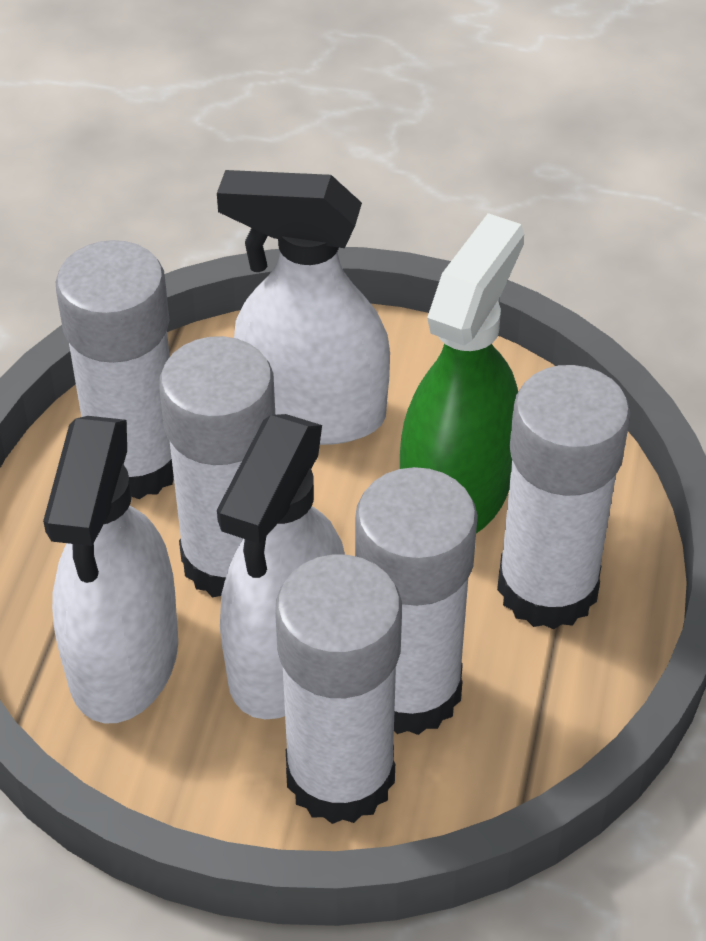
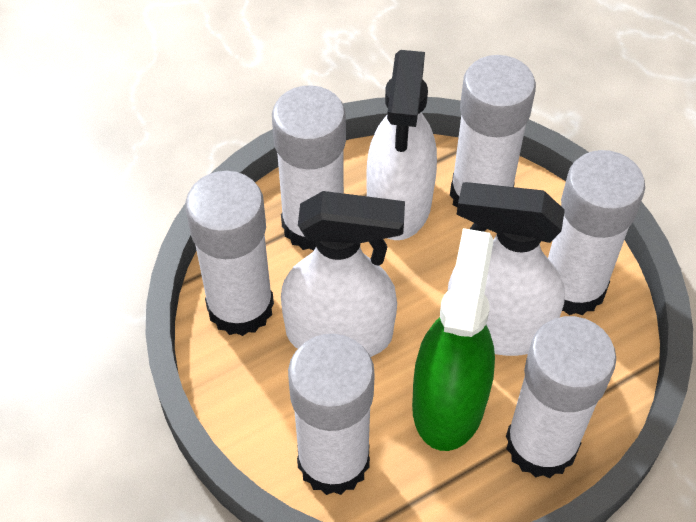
white glue stick: 5 -> 6

